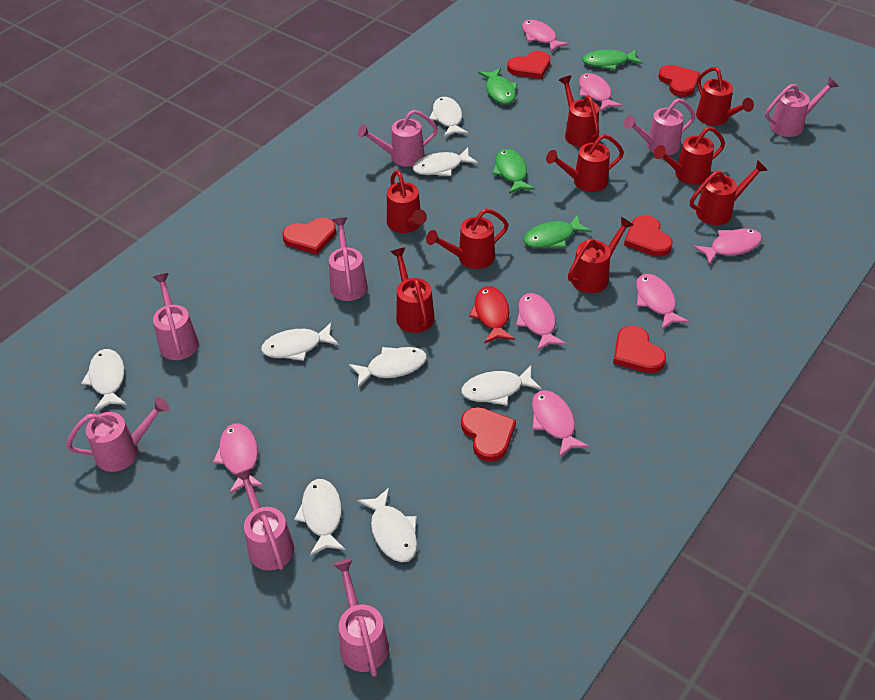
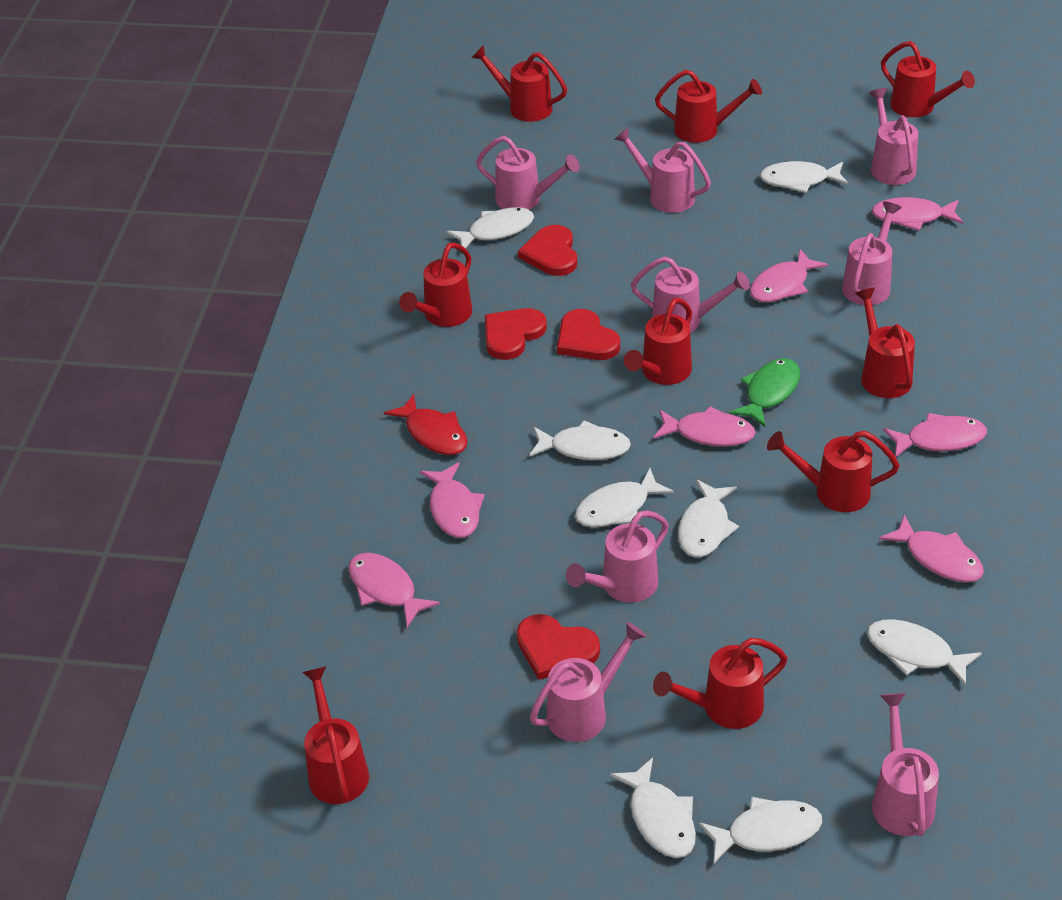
green fish: 4 -> 1
red heart: 6 -> 4

